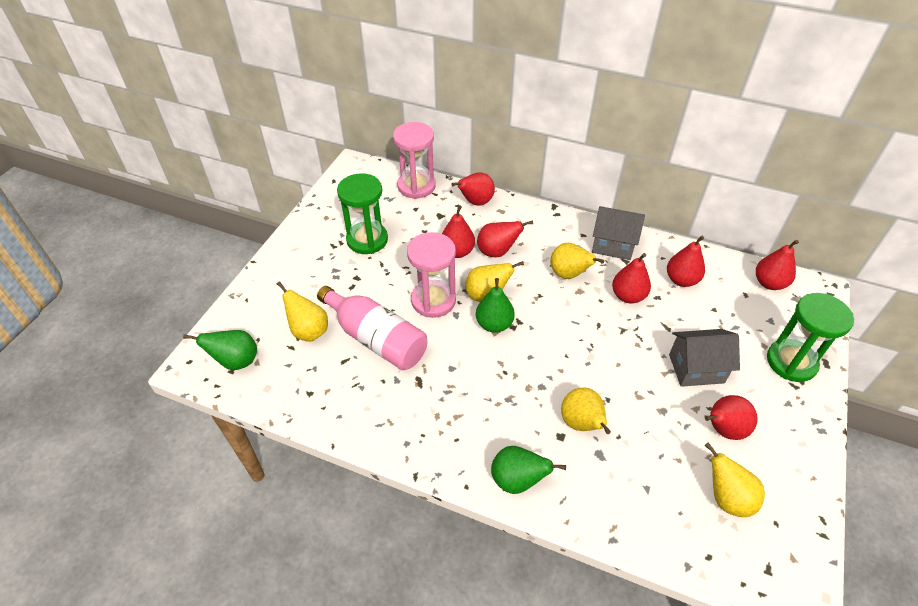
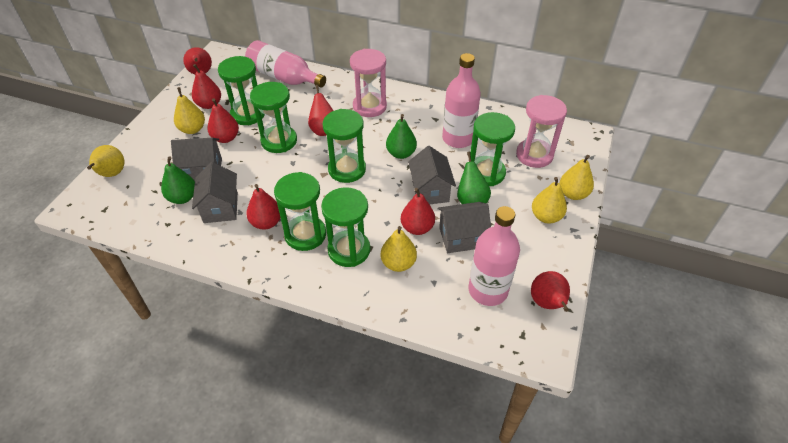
green hourglass: 2 -> 6
grey house: 2 -> 4
pink bottle: 1 -> 3

